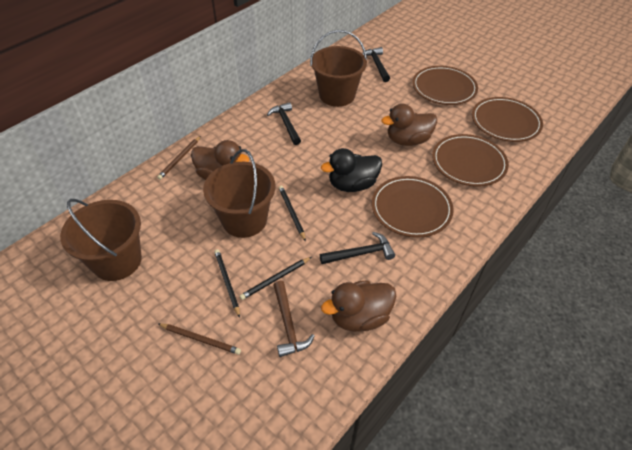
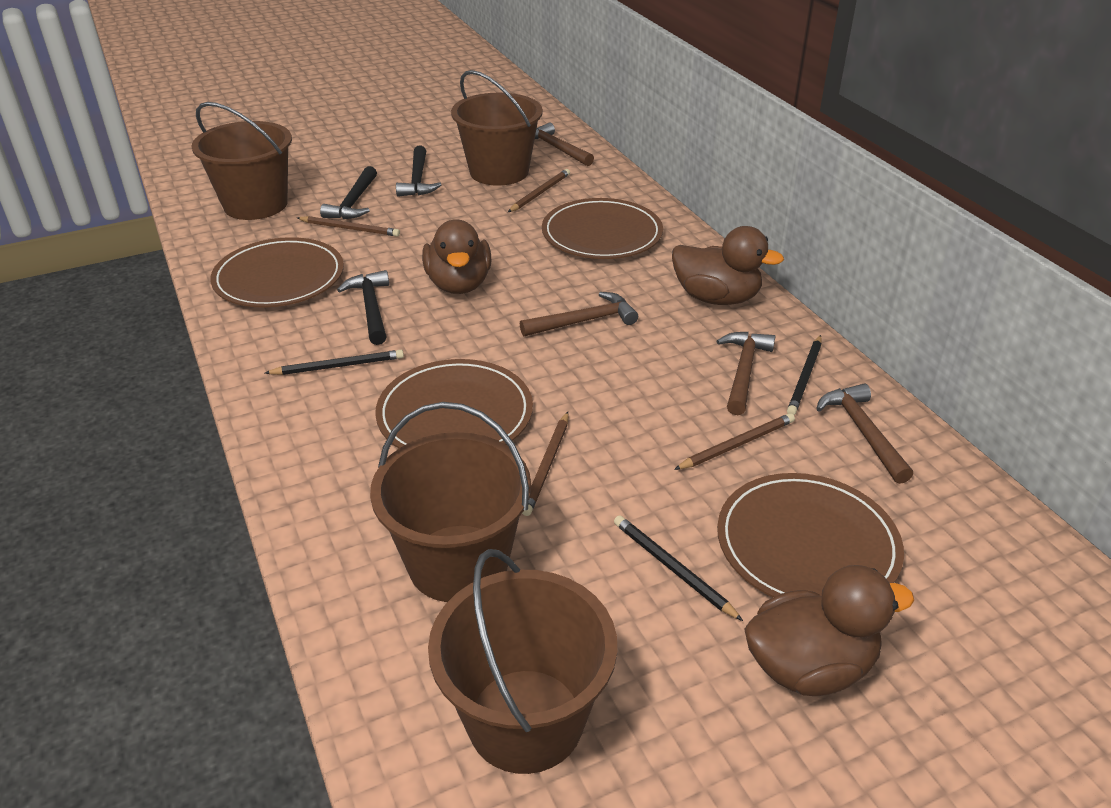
black duck: 1 -> 0
brown bucket: 3 -> 4
brown hammer: 1 -> 4
brown pencil: 2 -> 4

